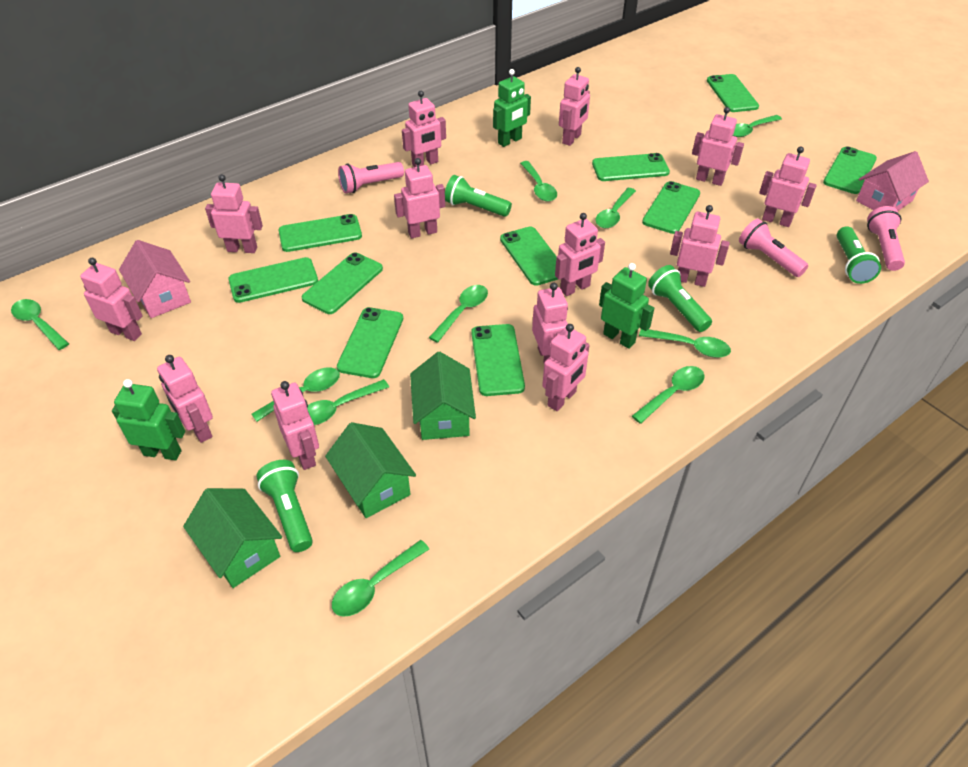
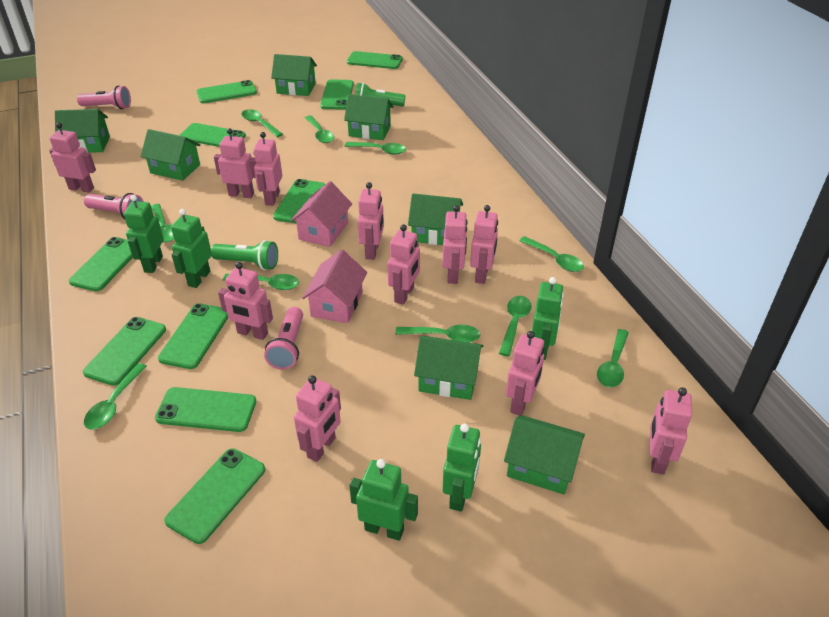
green flashlight: 4 -> 2
green house: 3 -> 7
green robot: 3 -> 5
pink robot: 13 -> 11

